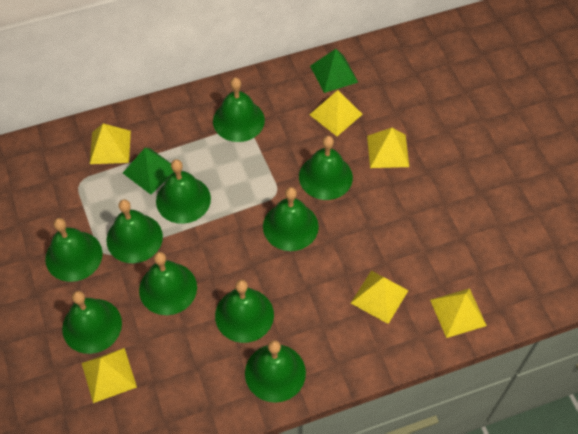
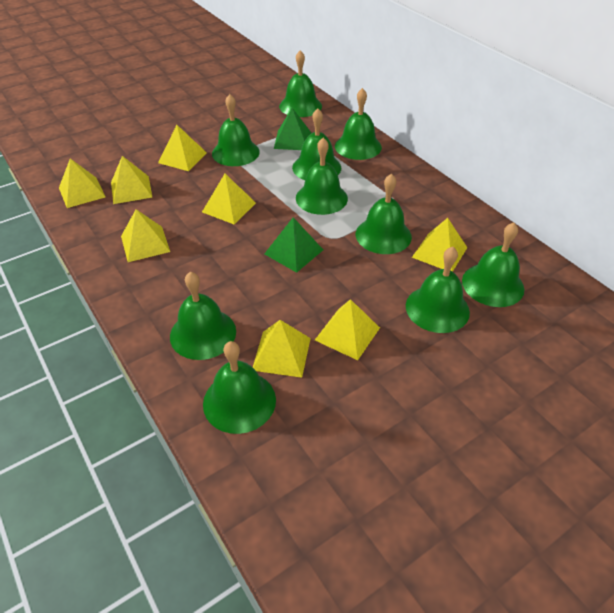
yellow pyramid: 6 -> 8

